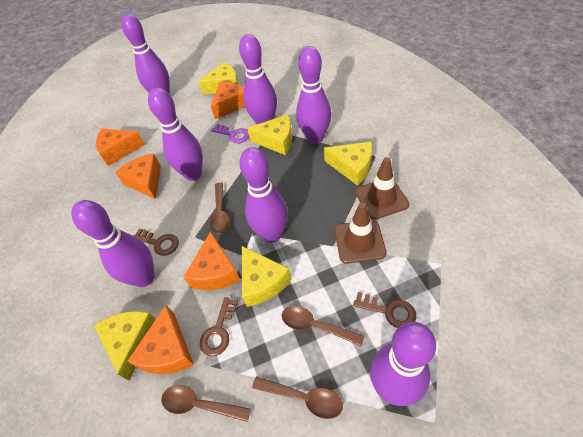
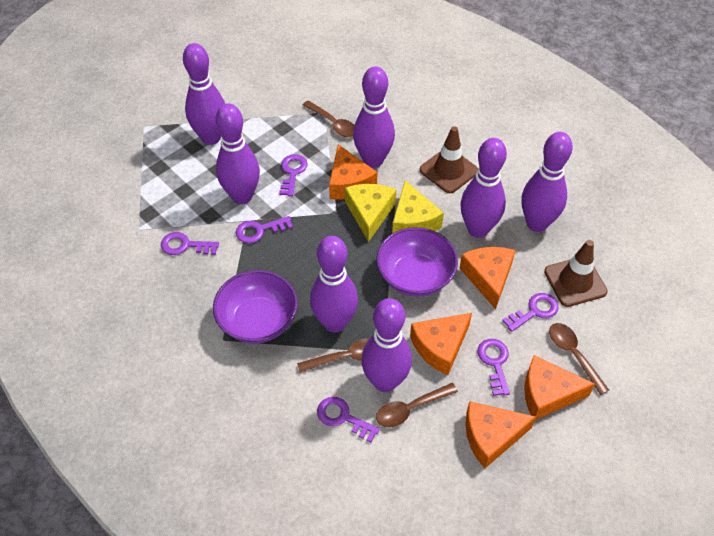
brown key: 3 -> 0
purple bowl: 0 -> 2
purple key: 1 -> 6
yellow cheese: 5 -> 2

